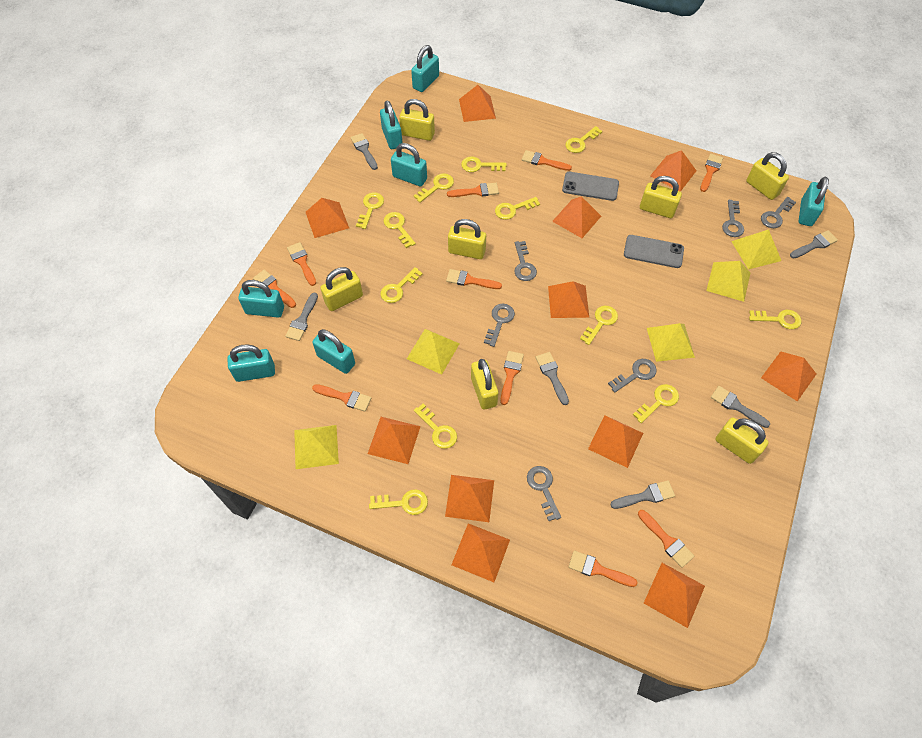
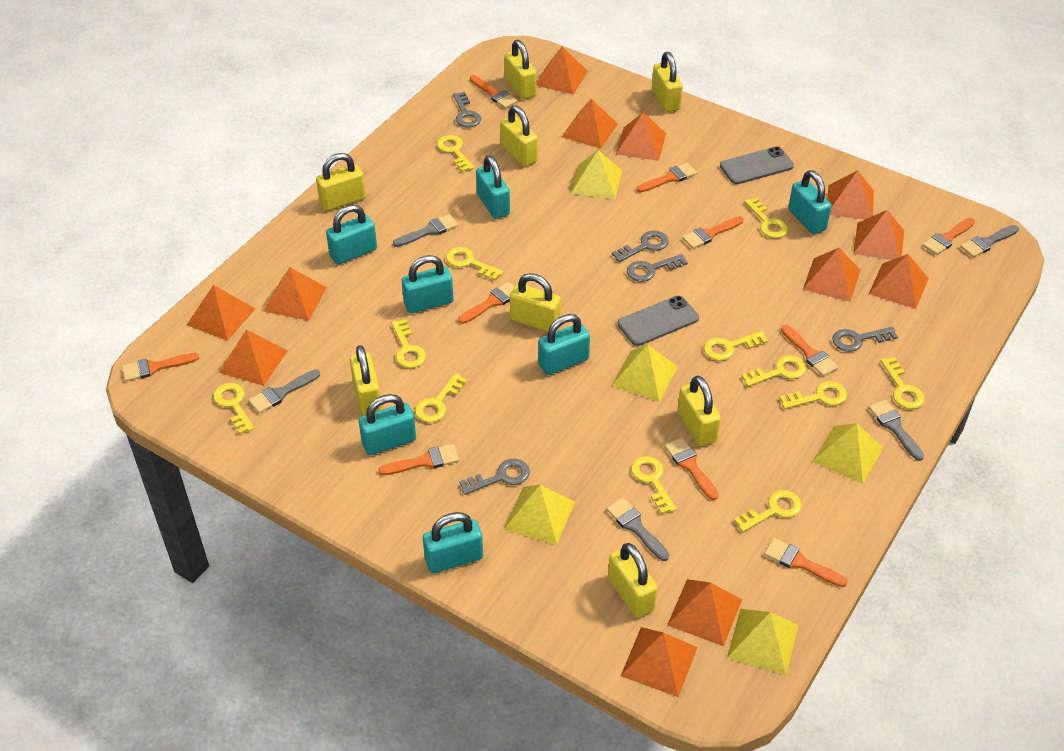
grey brush: 6 -> 5
grey key: 6 -> 5
orange pyramid: 11 -> 12
yellow padlock: 7 -> 8

